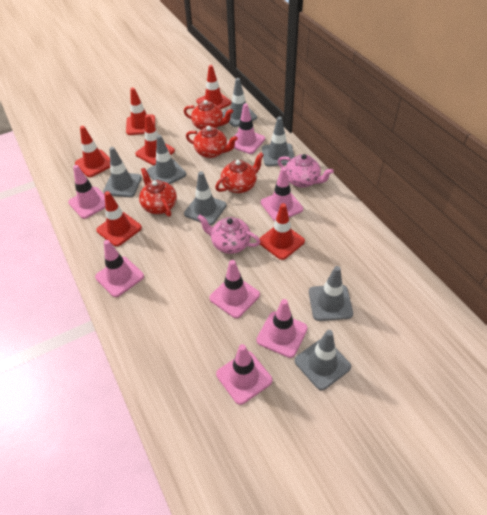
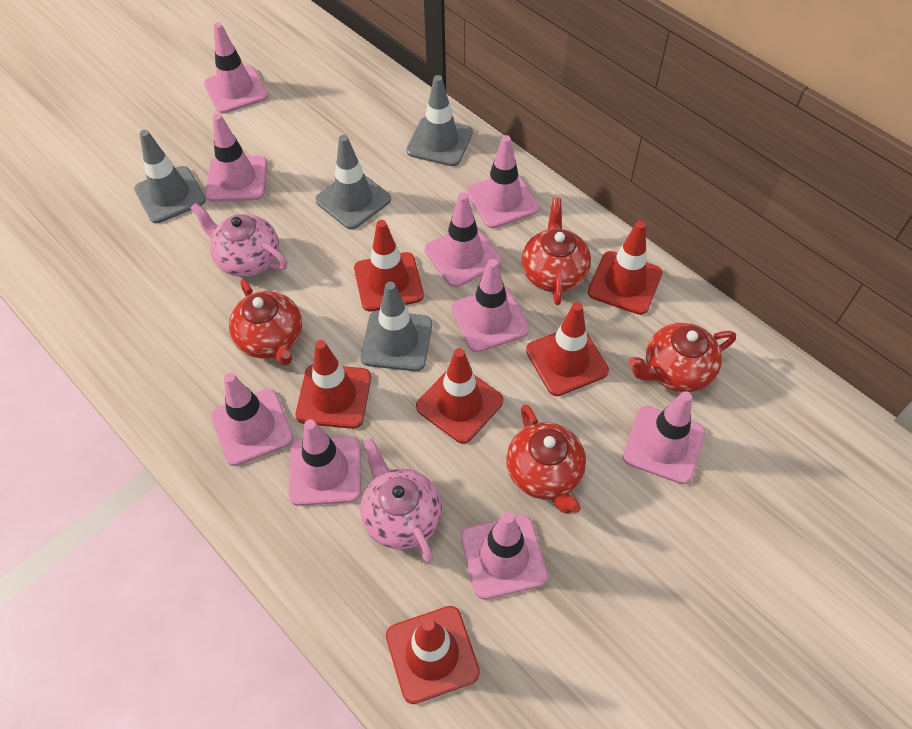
grey traffic cone: 7 -> 4
pink traffic cone: 7 -> 9

